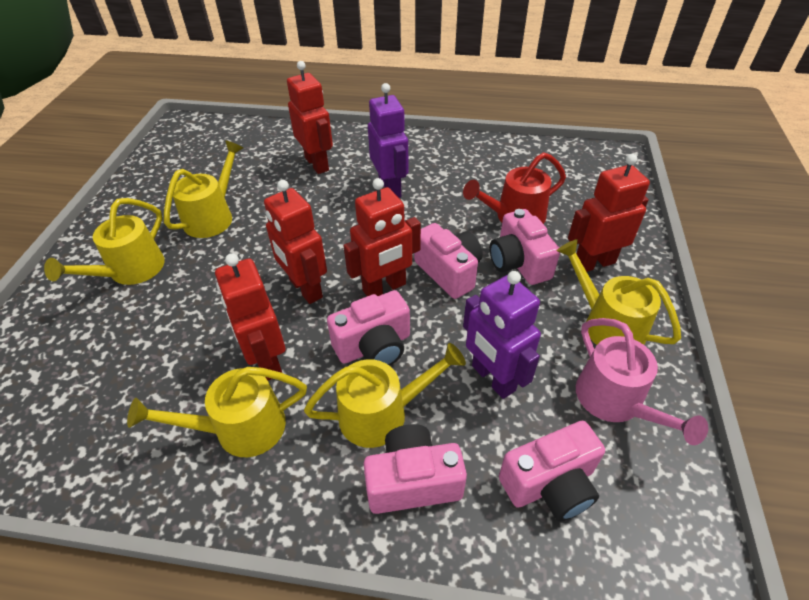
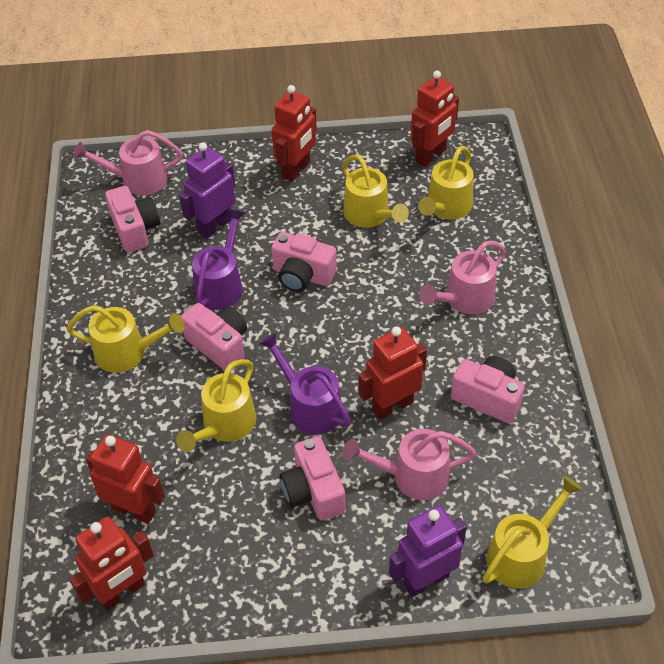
pink watering can: 1 -> 3
purple watering can: 0 -> 2
red watering can: 1 -> 0

